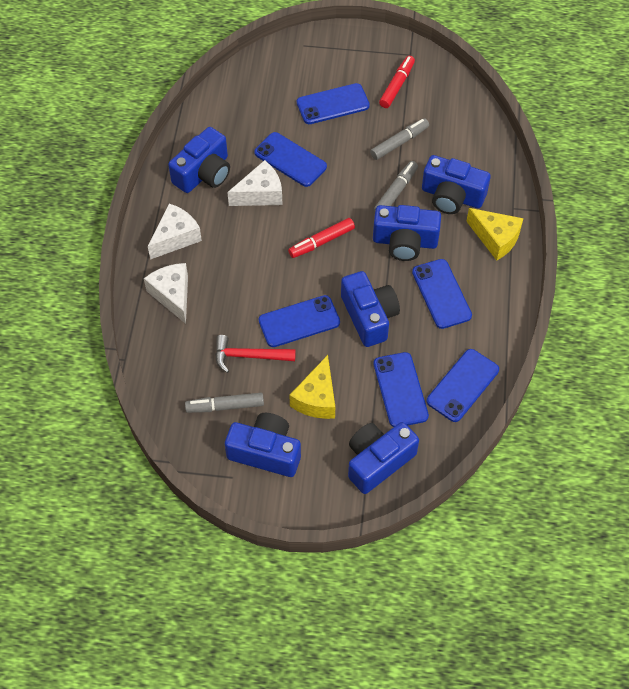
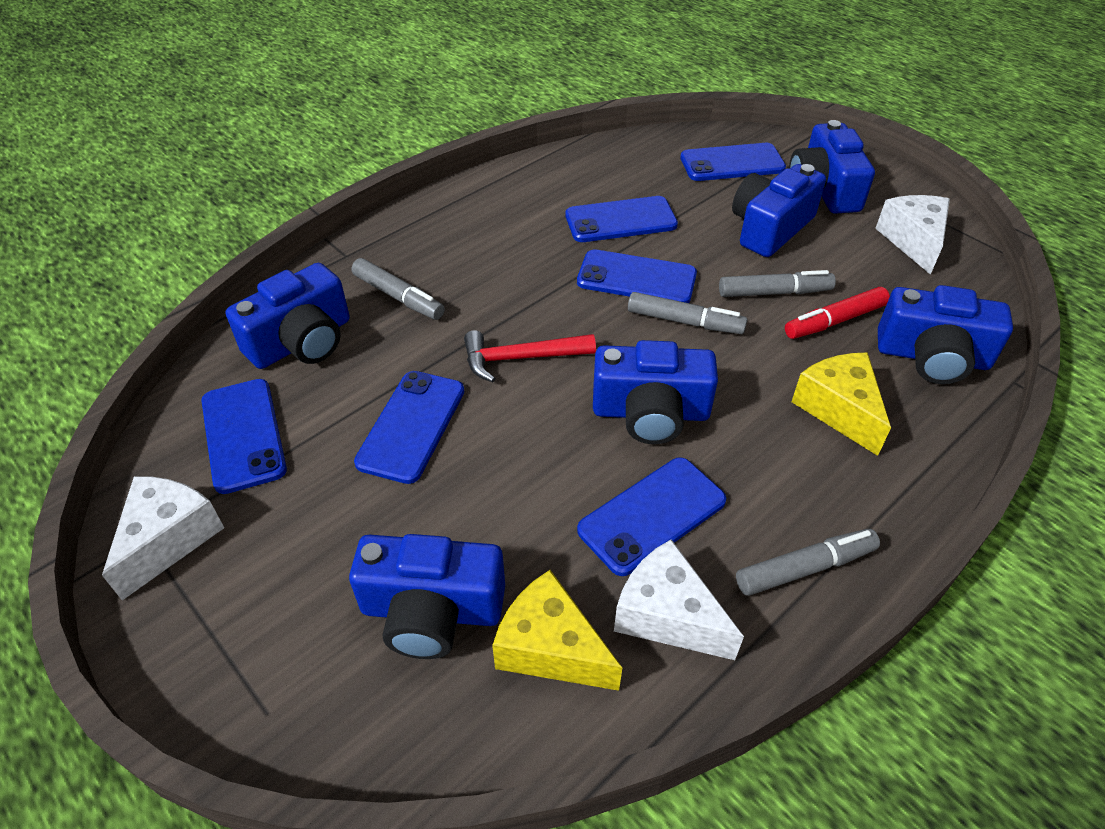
grey marker: 3 -> 4
red marker: 2 -> 1

